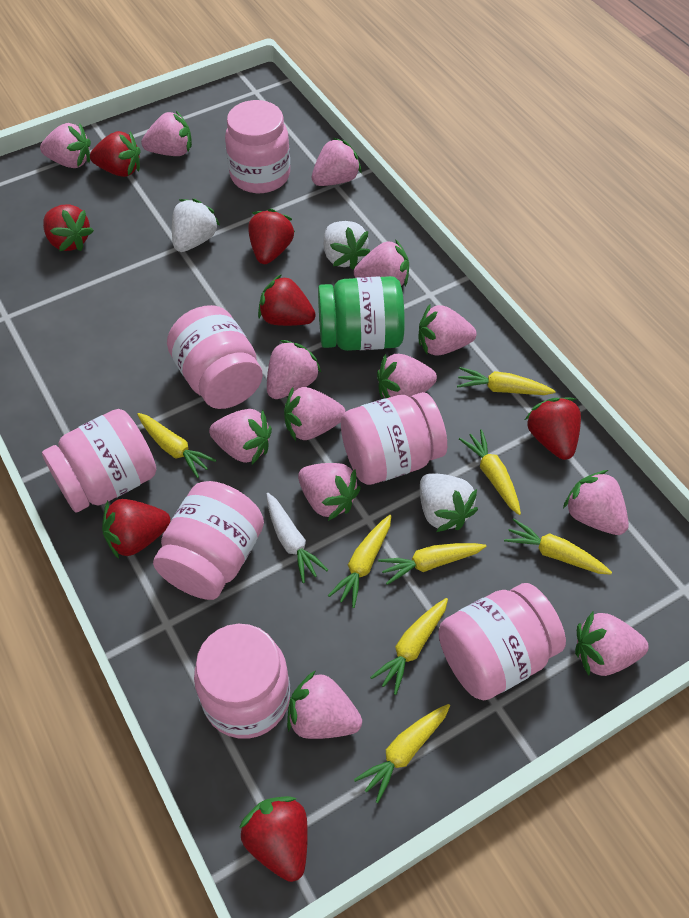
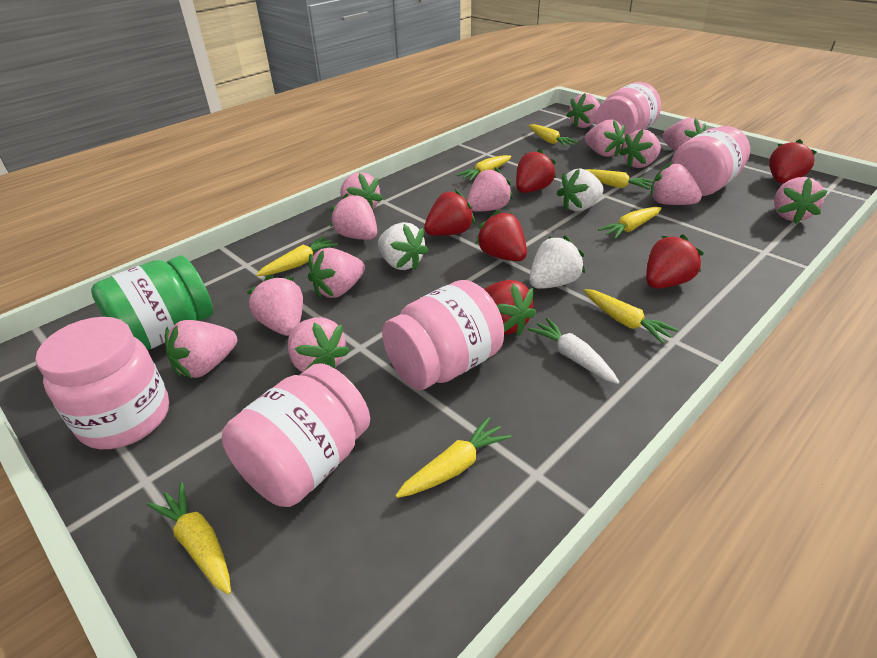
pink jar: 7 -> 5
red strawberry: 7 -> 6

